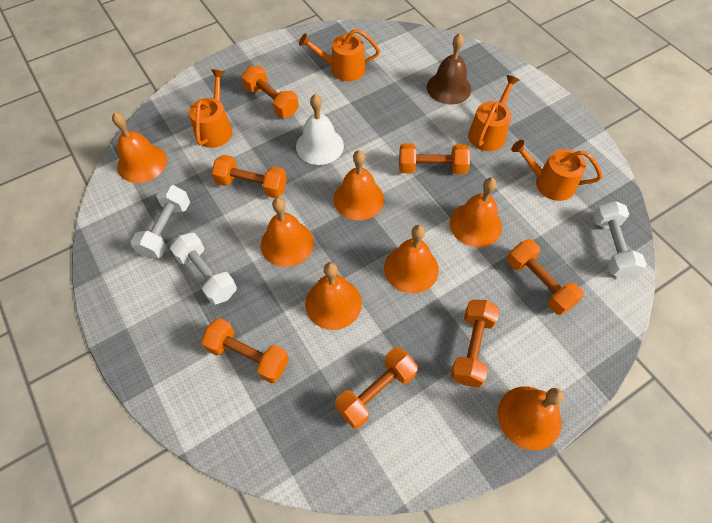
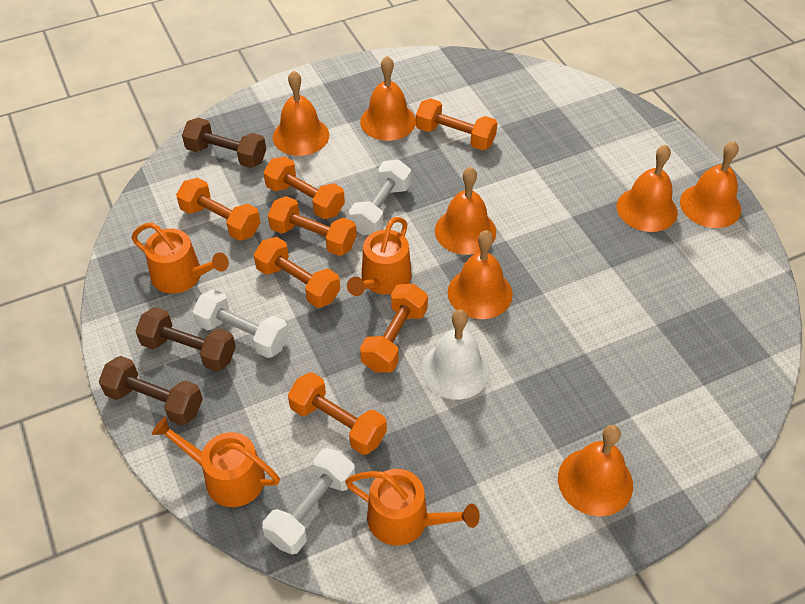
brown bell: 1 -> 0
brown dumbbell: 0 -> 3

